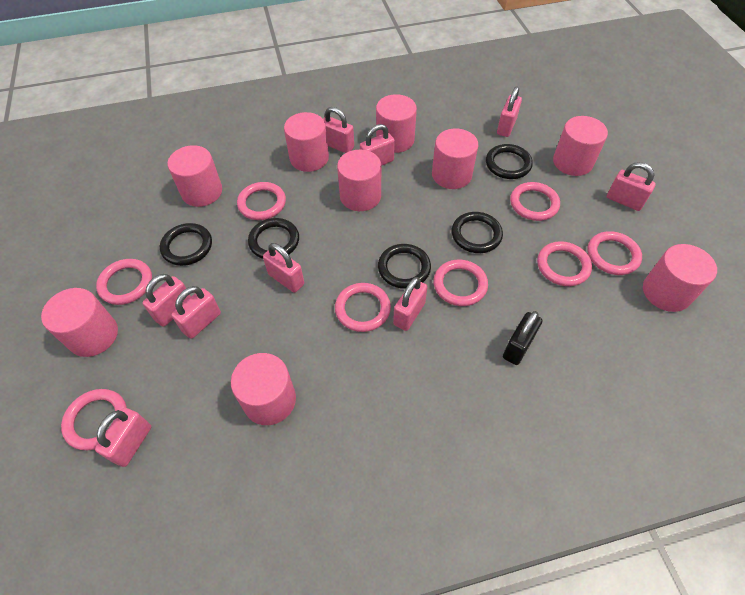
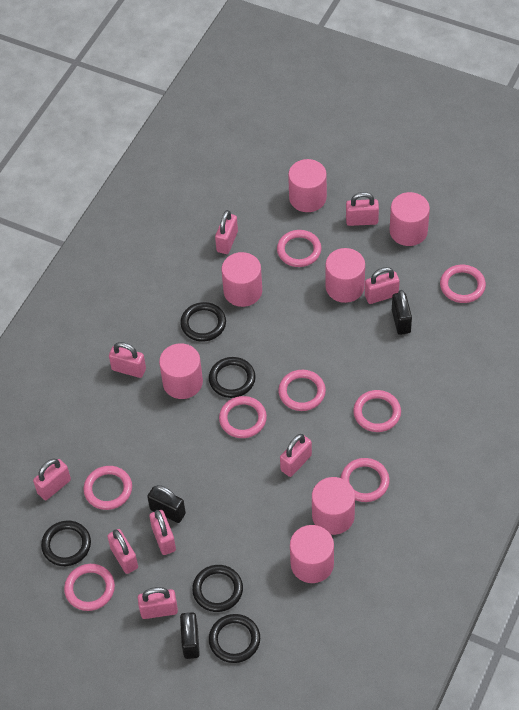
black padlock: 1 -> 3
pink cylinder: 9 -> 7

